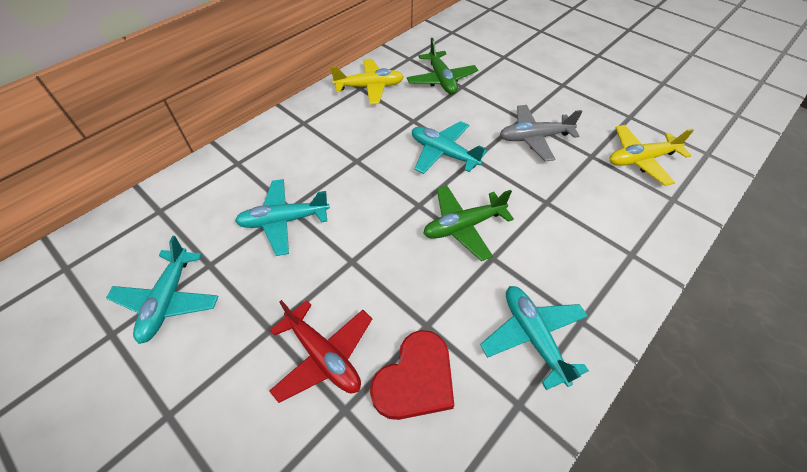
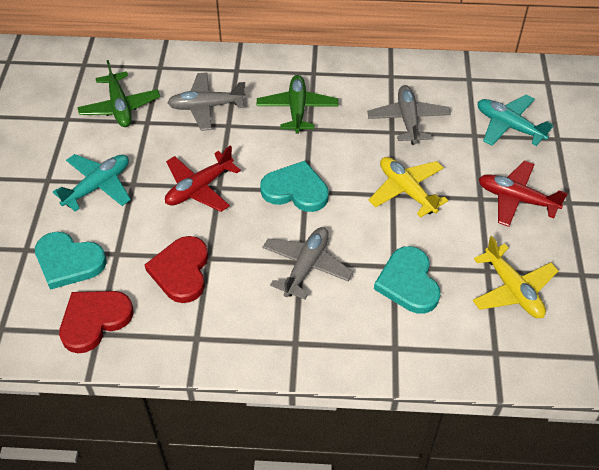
grey plane: 1 -> 3
red heart: 1 -> 2
red plane: 1 -> 2
turquoise heart: 0 -> 3
turquoise plane: 4 -> 2

